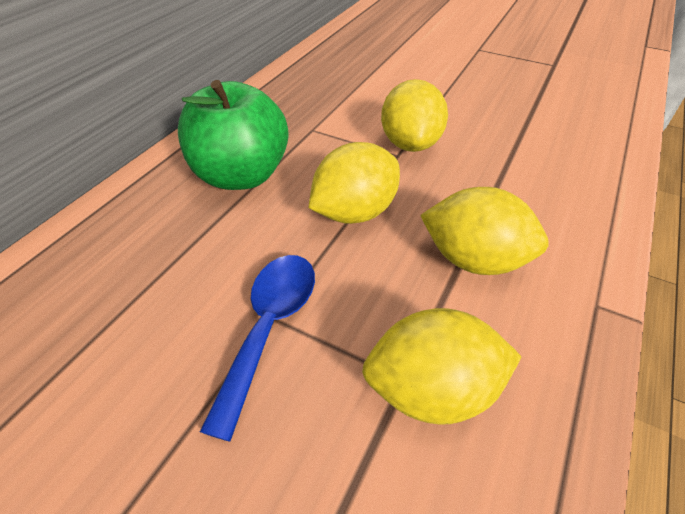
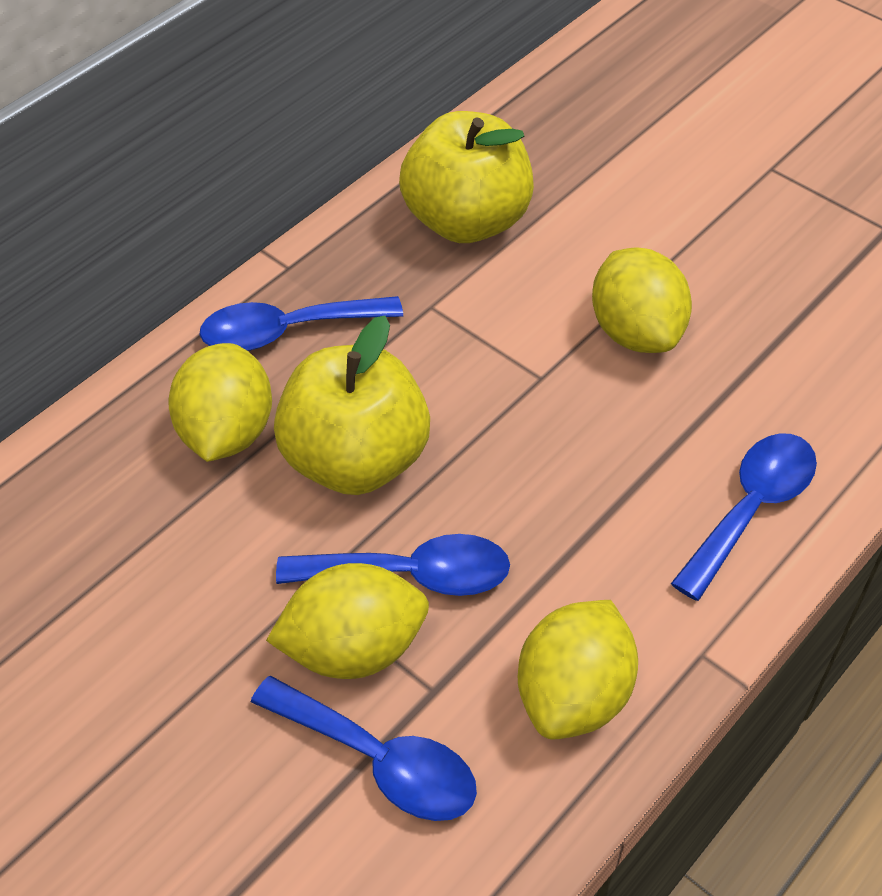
blue spoon: 1 -> 4
green apple: 1 -> 0
yellow apple: 0 -> 2

